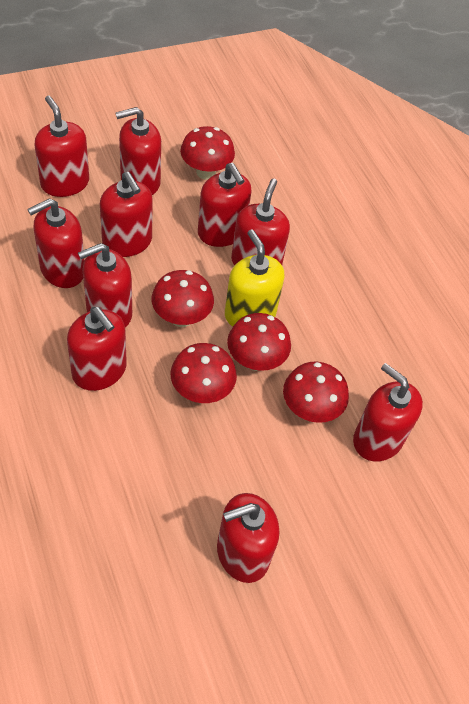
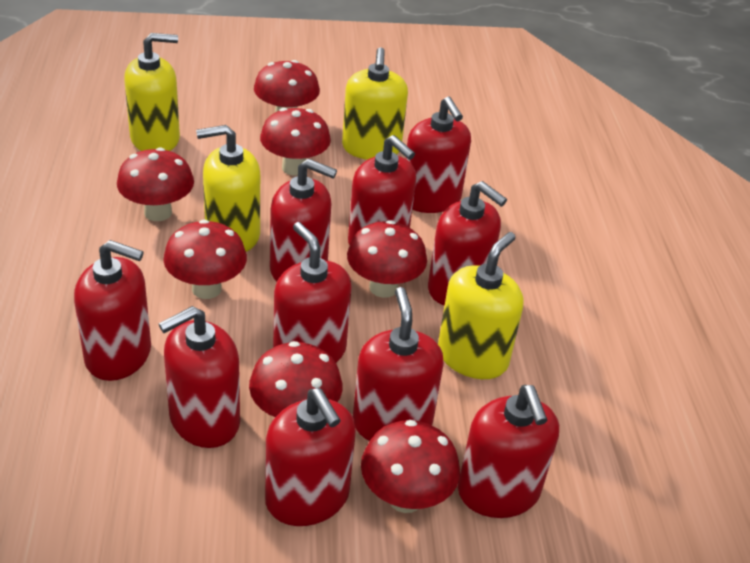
red mushroom: 5 -> 7
yellow soap dispenser: 1 -> 4

